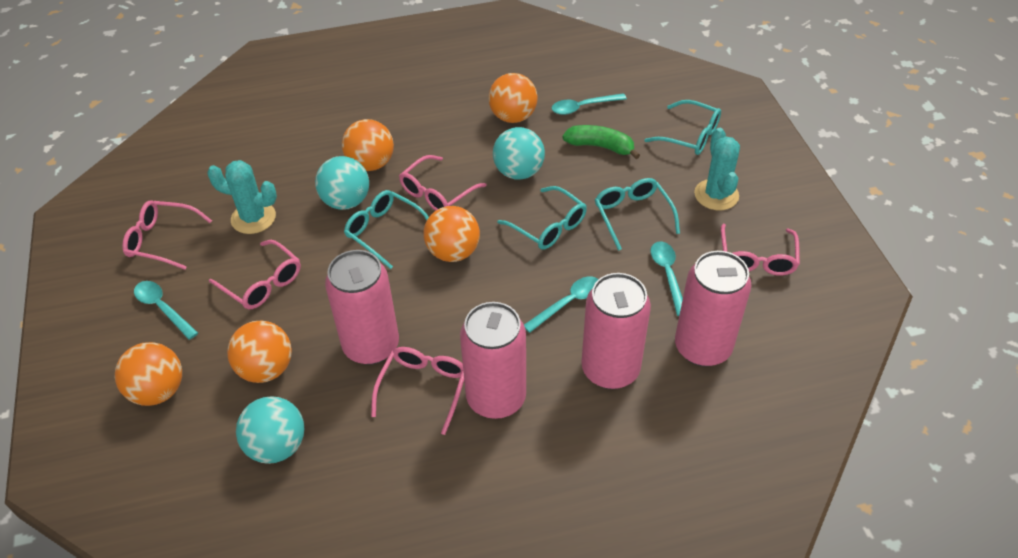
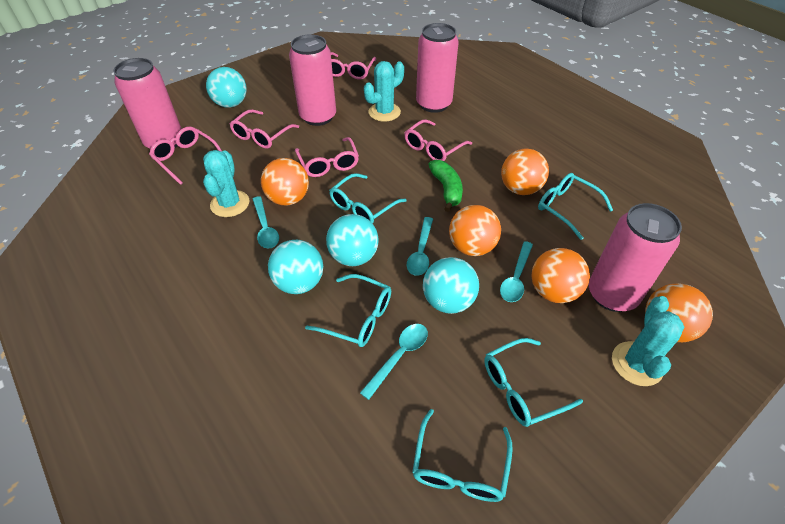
turquoise ball: 3 -> 4
turquoise cactus: 2 -> 3
turquoise glasses: 4 -> 5

